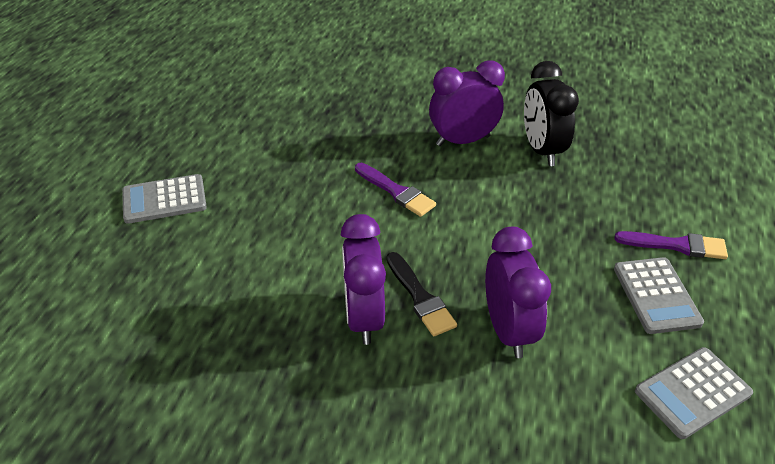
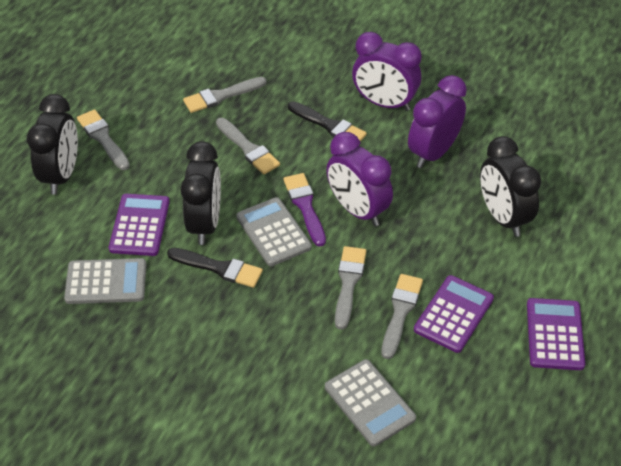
black brush: 1 -> 2
black clock: 1 -> 3
grey brush: 0 -> 5
purple brush: 2 -> 1
purple calculator: 0 -> 3

